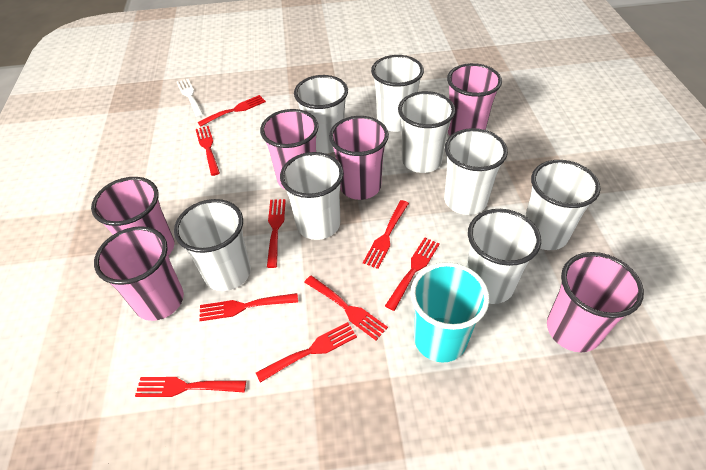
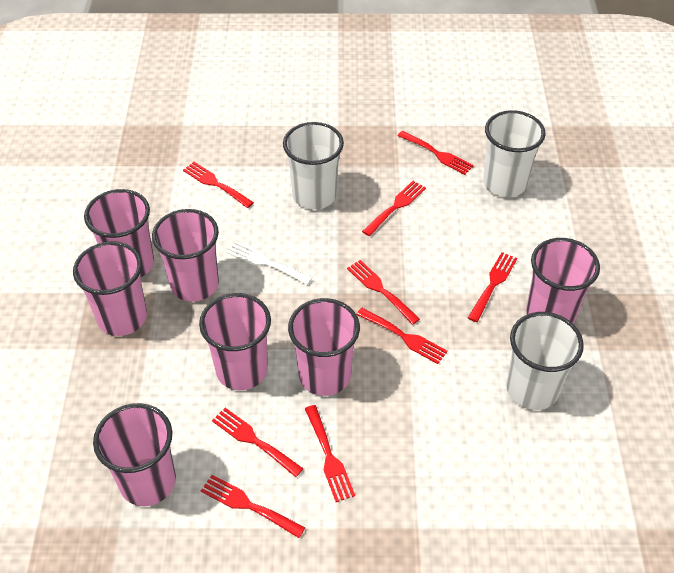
pink cup: 6 -> 7
turquoise cup: 1 -> 0
white cup: 8 -> 3

